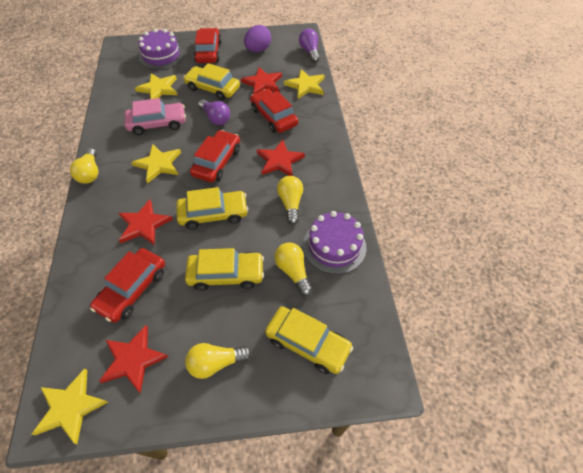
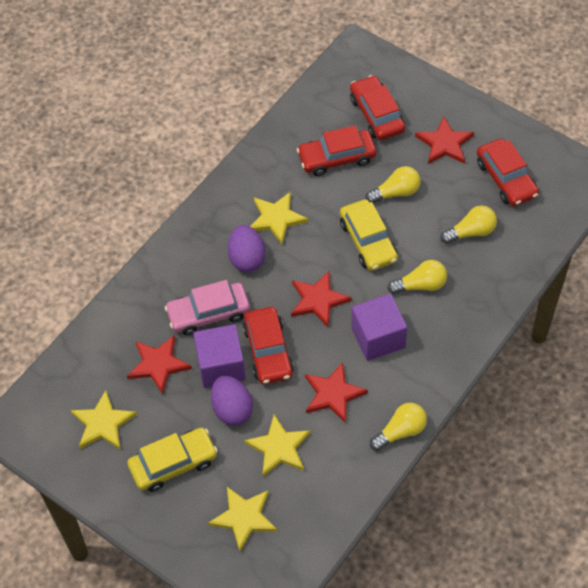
purple cake: 2 -> 0
purple cube: 0 -> 2
purple egg: 1 -> 2
purple light bulb: 2 -> 0
yellow car: 4 -> 2

